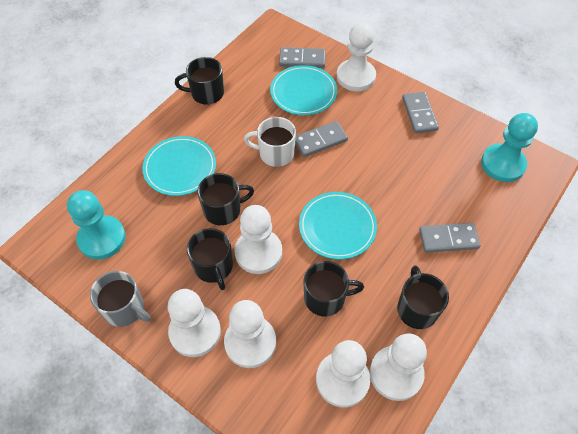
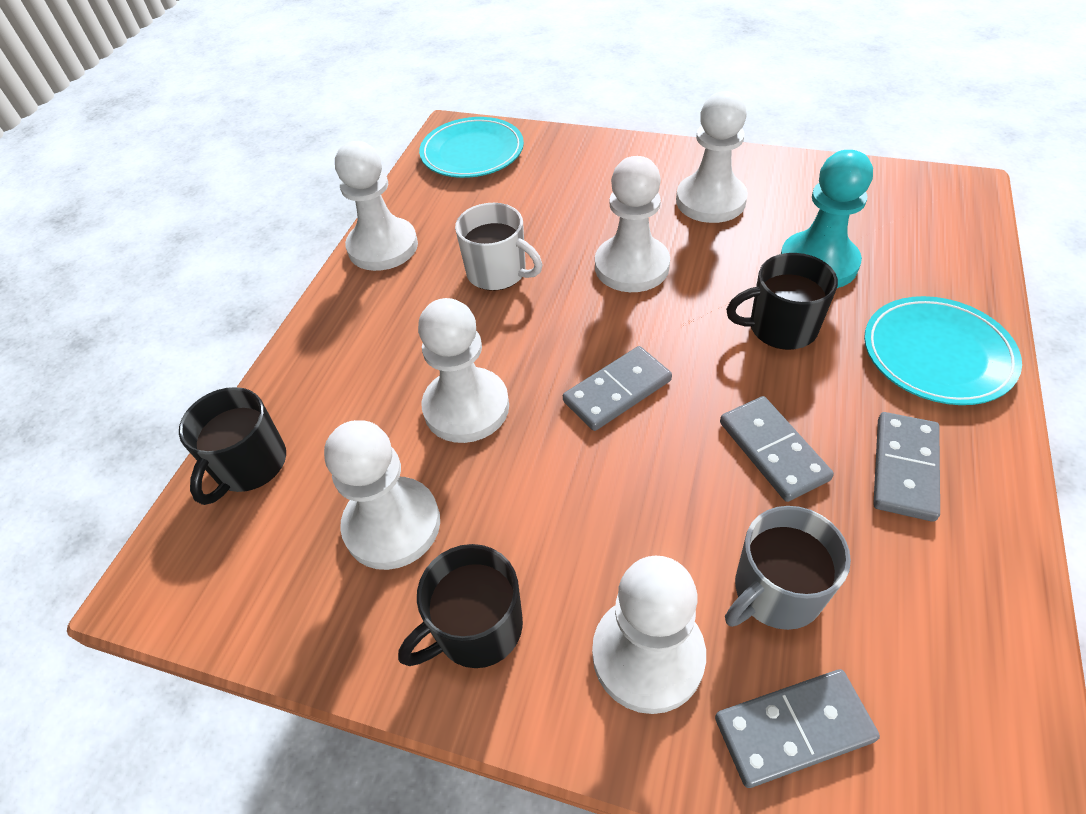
black mug: 5 -> 3
turquoise pawn: 2 -> 1
turquoise plate: 3 -> 2

